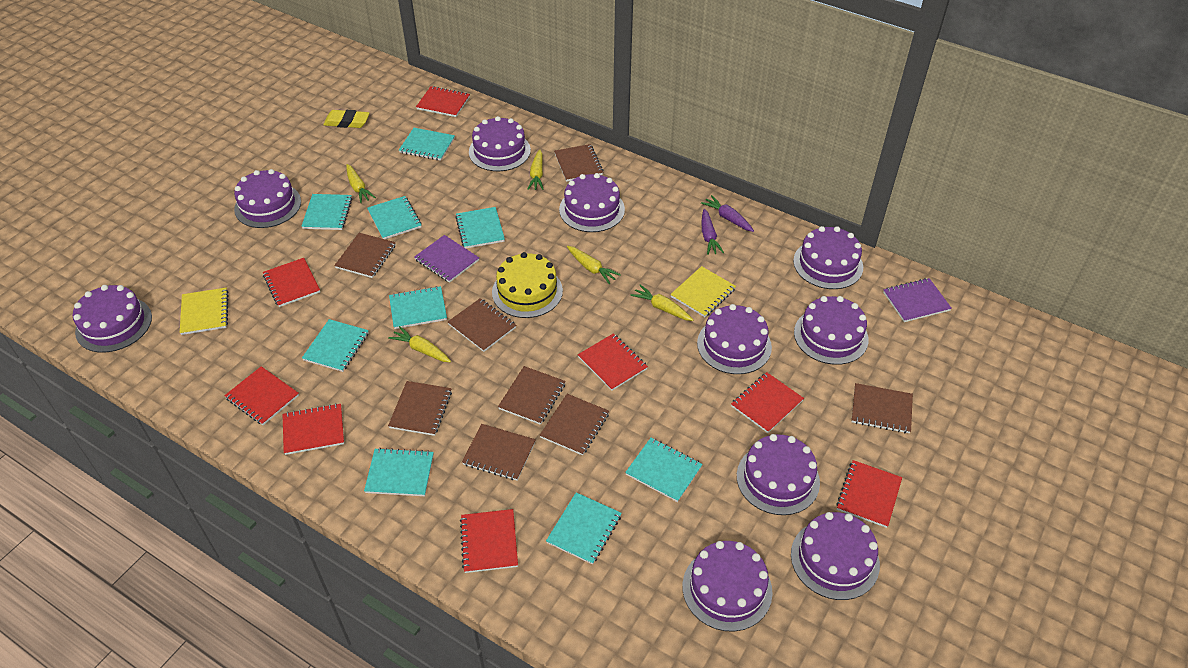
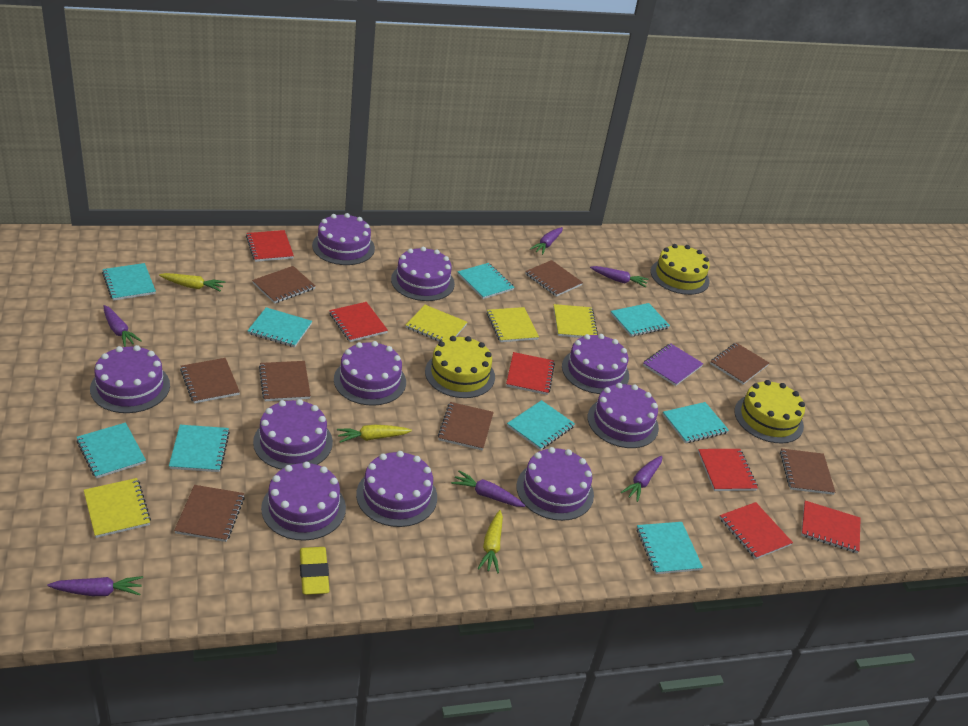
purple carrot: 2 -> 6
purple notebook: 2 -> 1
red notebook: 8 -> 6
yellow cake: 1 -> 3
yellow carrot: 5 -> 3
yellow notebook: 2 -> 4

